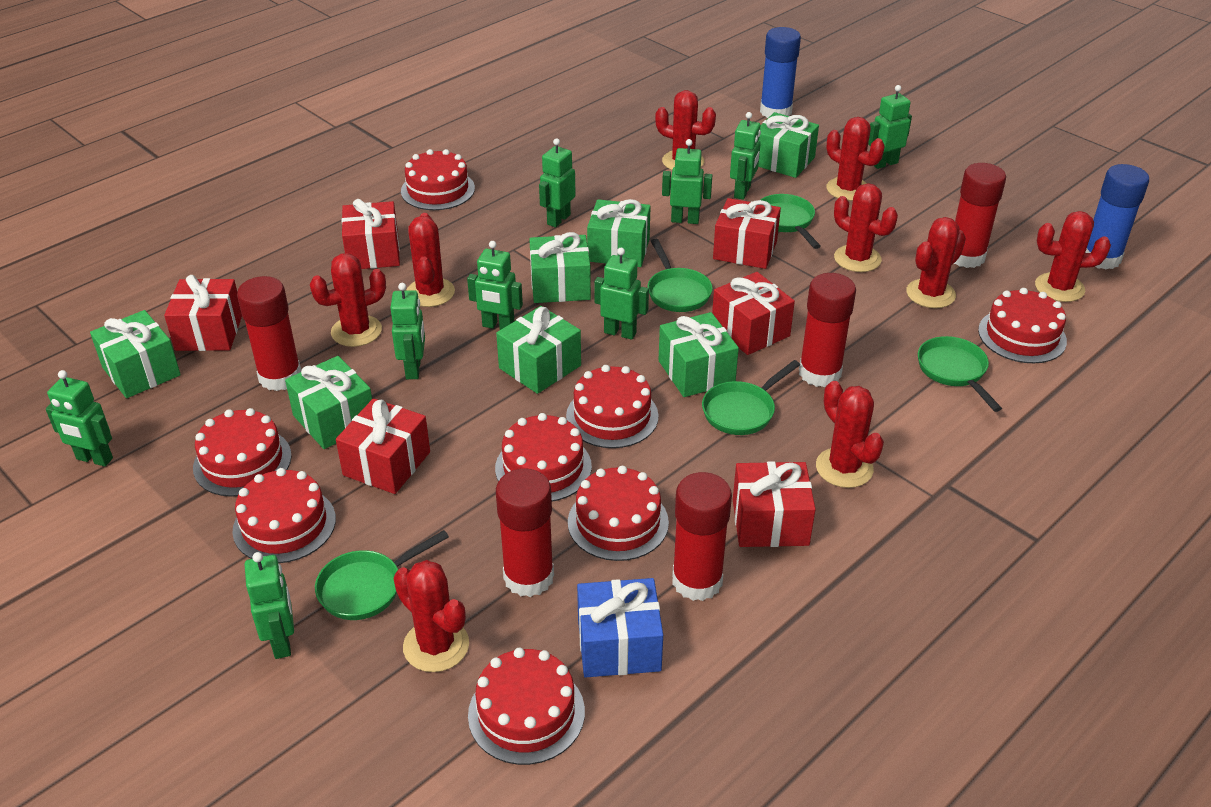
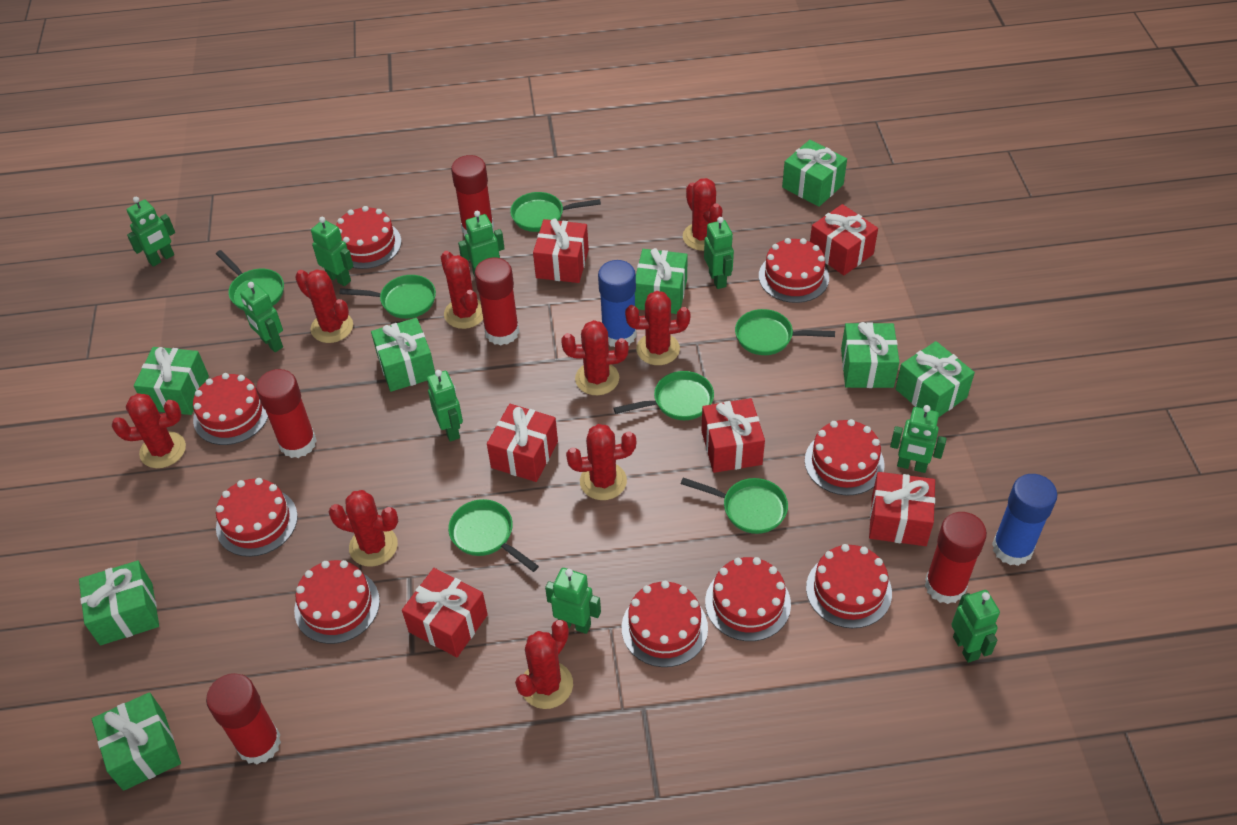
blue gift: 1 -> 0
green gift: 7 -> 8
green pan: 5 -> 7
red cake: 8 -> 9

